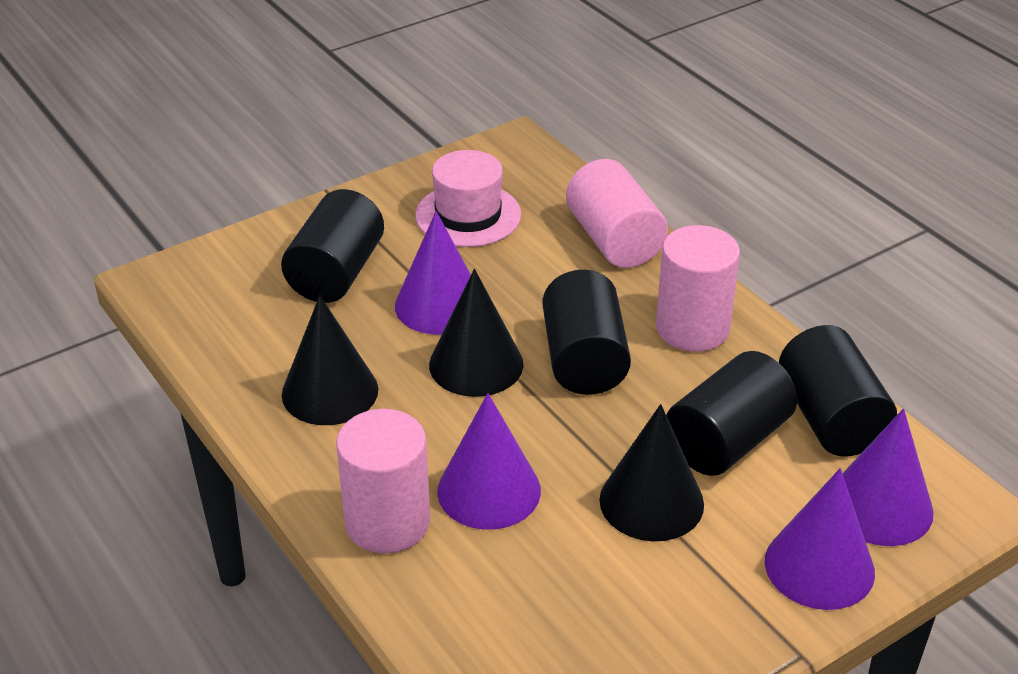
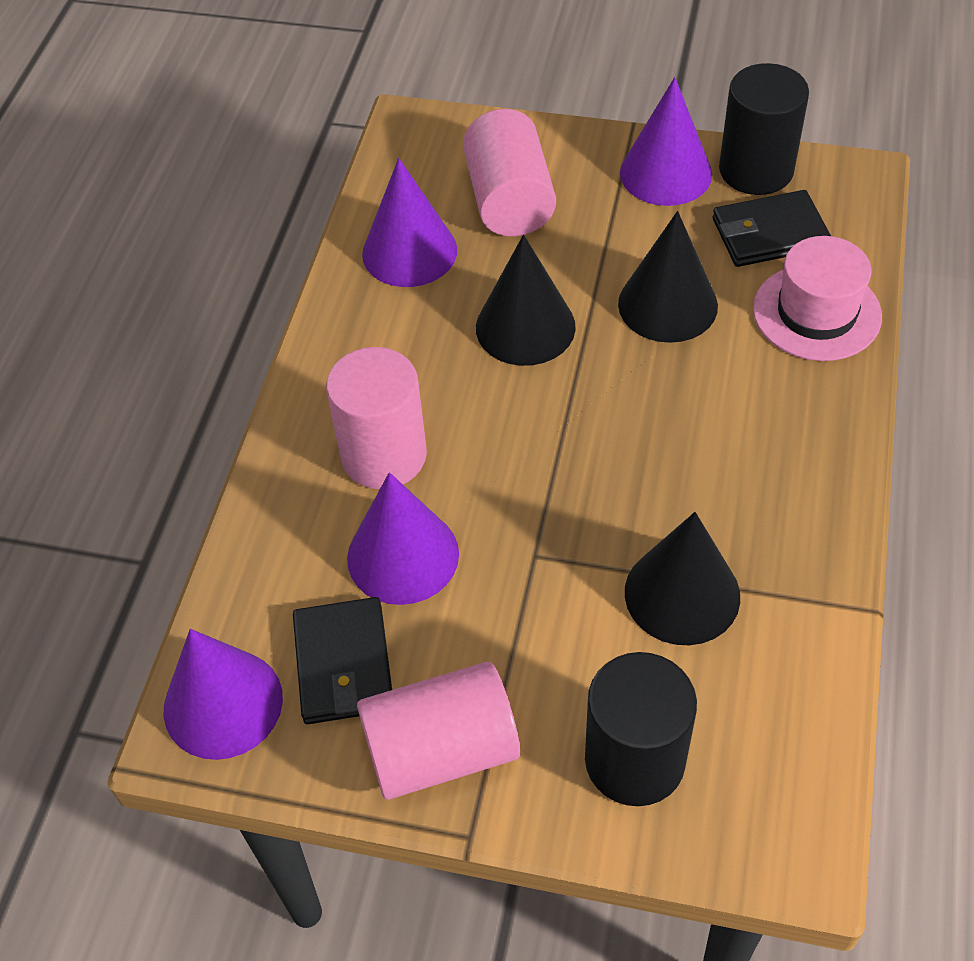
black cylinder: 4 -> 2
black wallet: 0 -> 2

